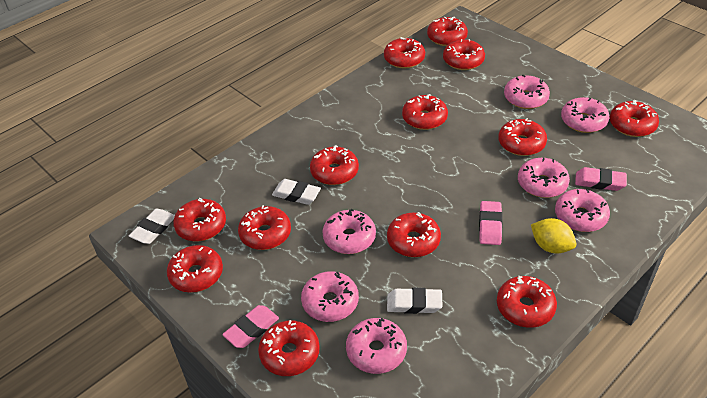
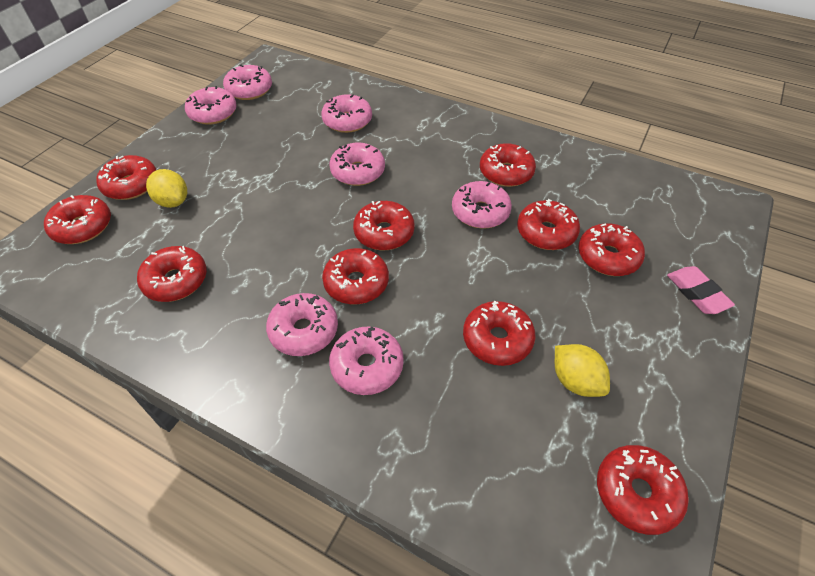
pink eraser: 3 -> 1
red donut: 13 -> 10
white eraser: 3 -> 0
yellow lemon: 1 -> 2

